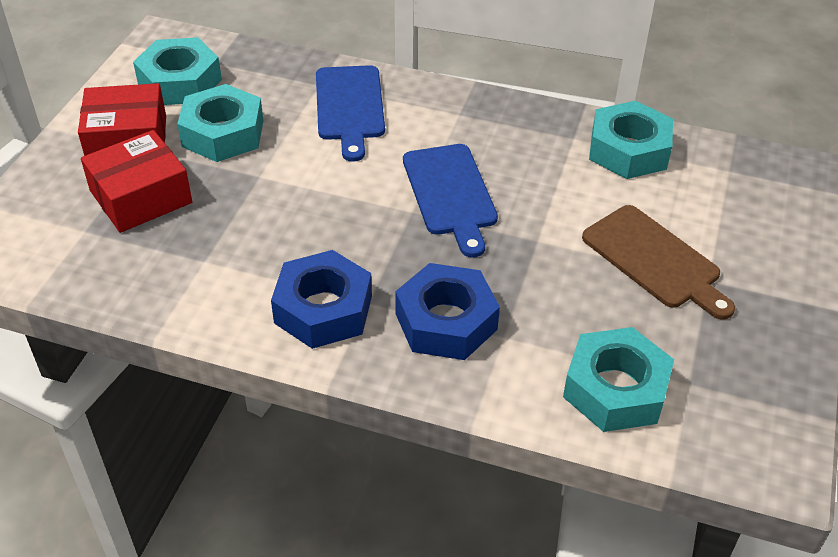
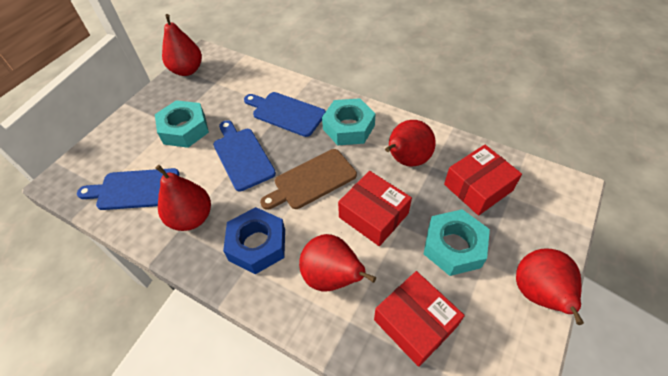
blue cutting board: 2 -> 3
blue nut: 2 -> 1
red box: 2 -> 3
red pear: 0 -> 5
turquoise nut: 4 -> 3

